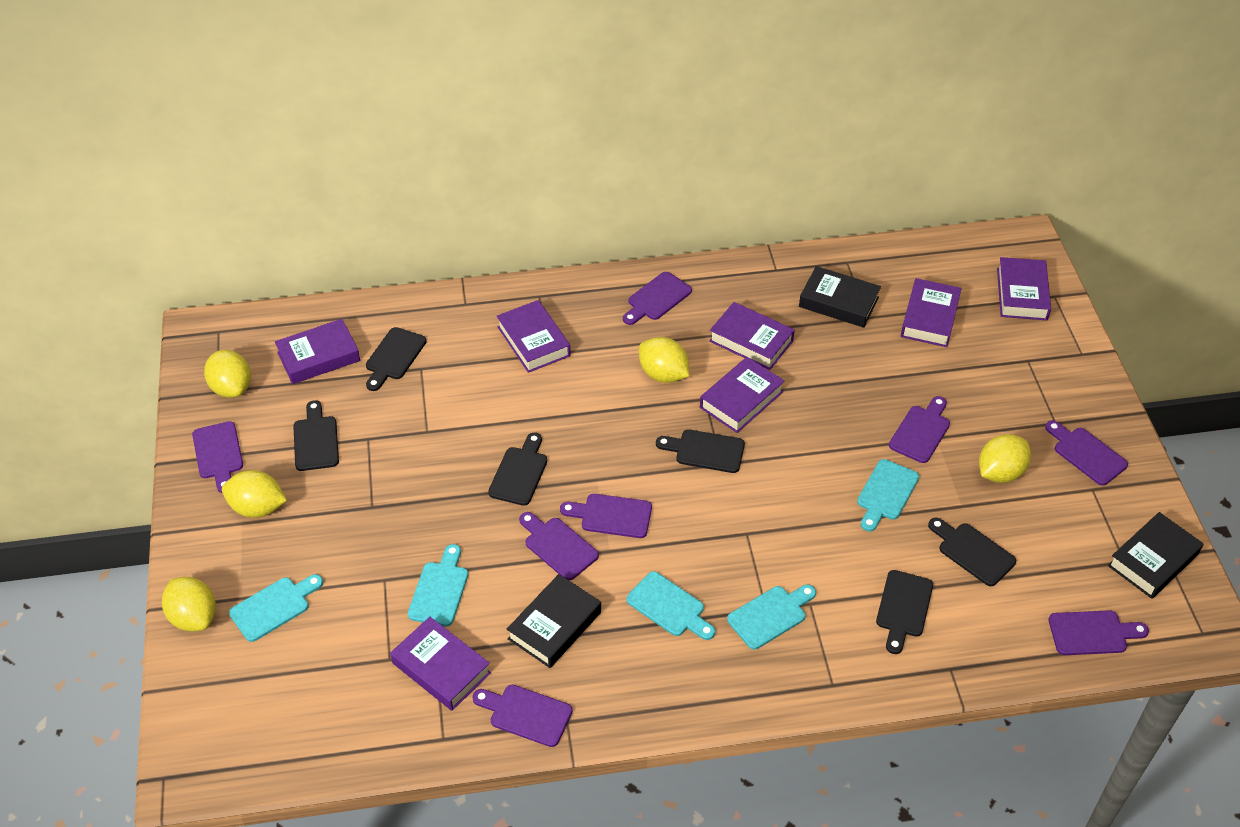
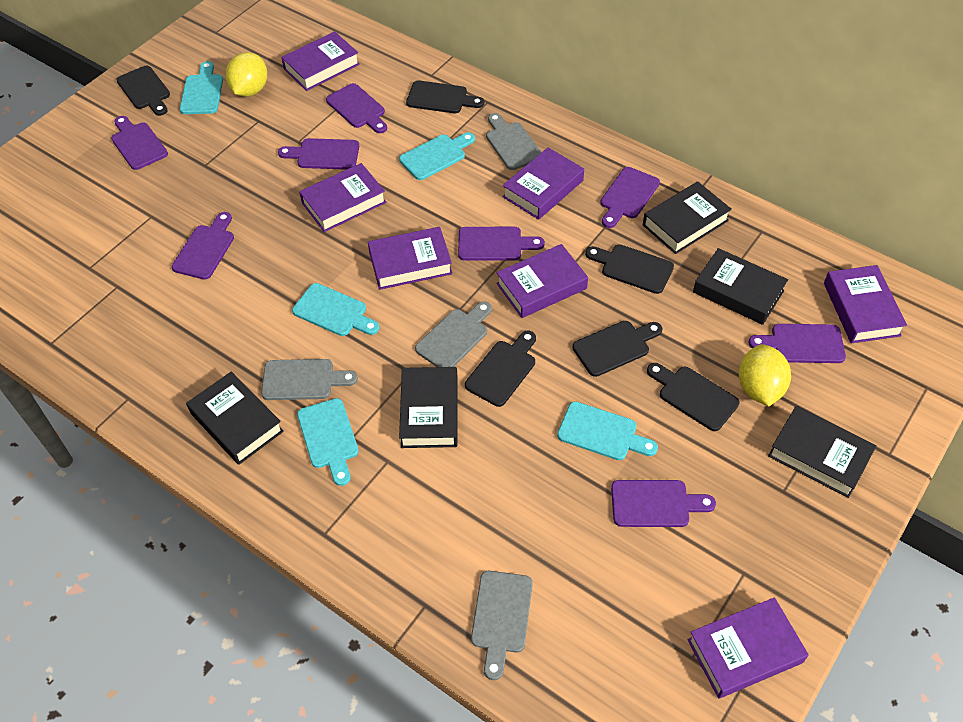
black book: 3 -> 5
grey cutting board: 0 -> 4
yellow lemon: 5 -> 2

